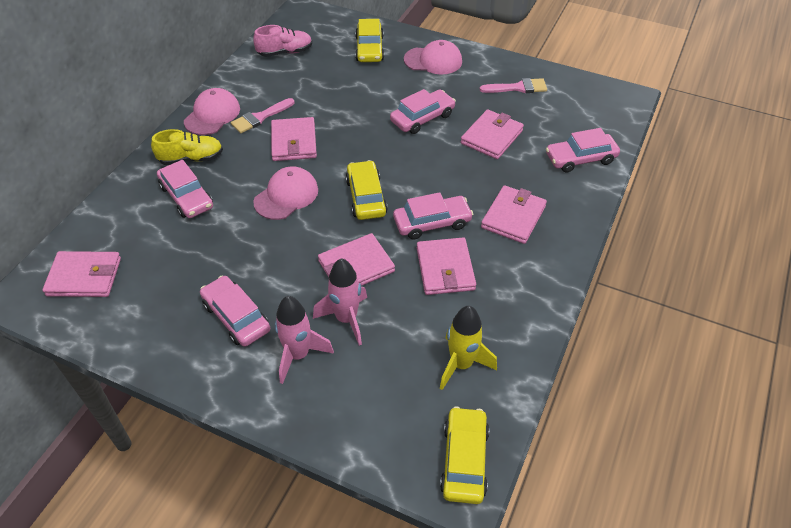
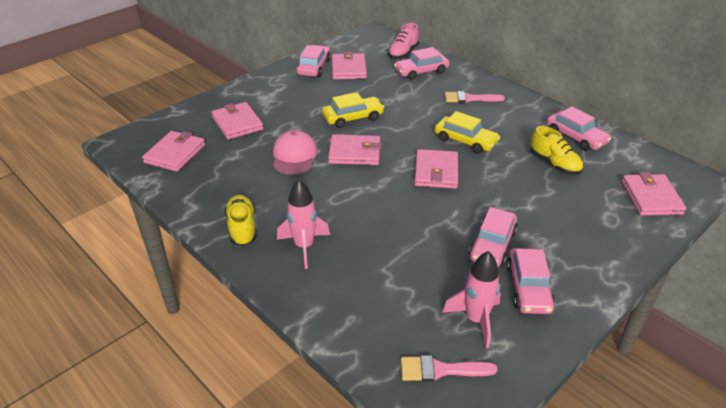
pink cap: 3 -> 1
yellow car: 3 -> 2
yellow rocket: 1 -> 0
yellow shoe: 1 -> 2

